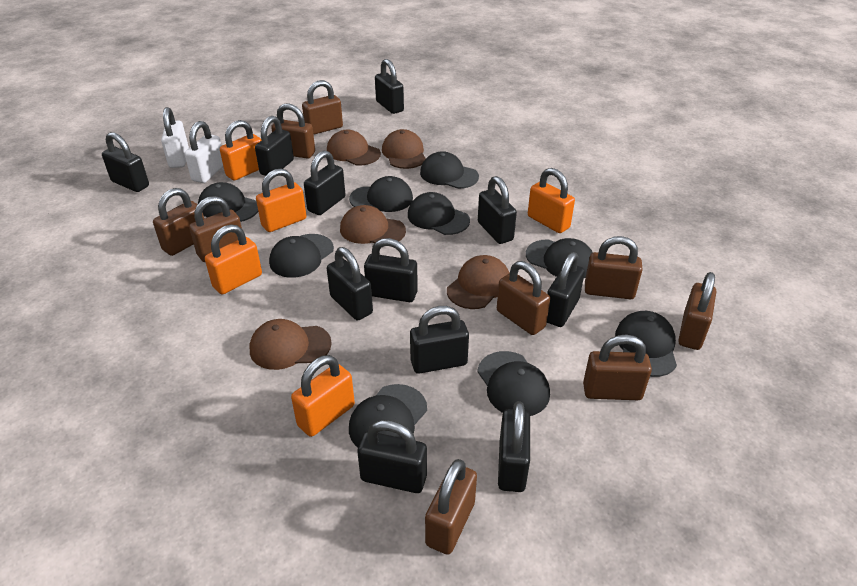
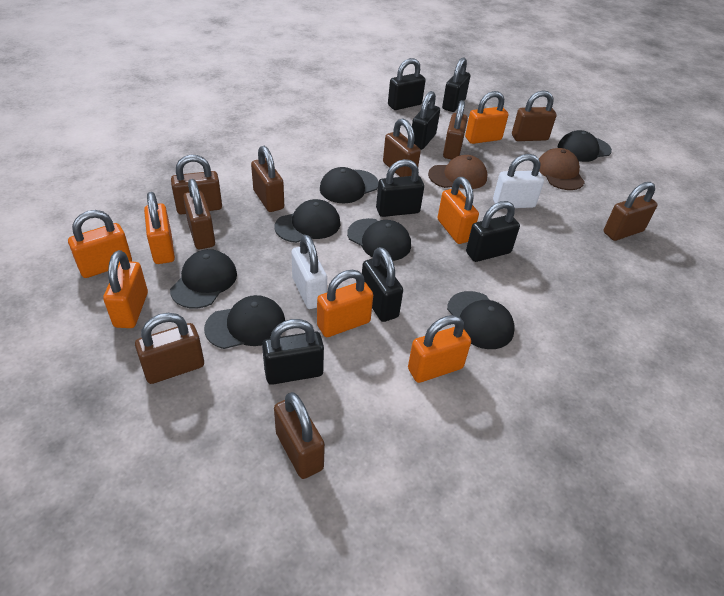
black cap: 9 -> 7
black padlock: 11 -> 7
brown cap: 5 -> 2
orange padlock: 5 -> 7

